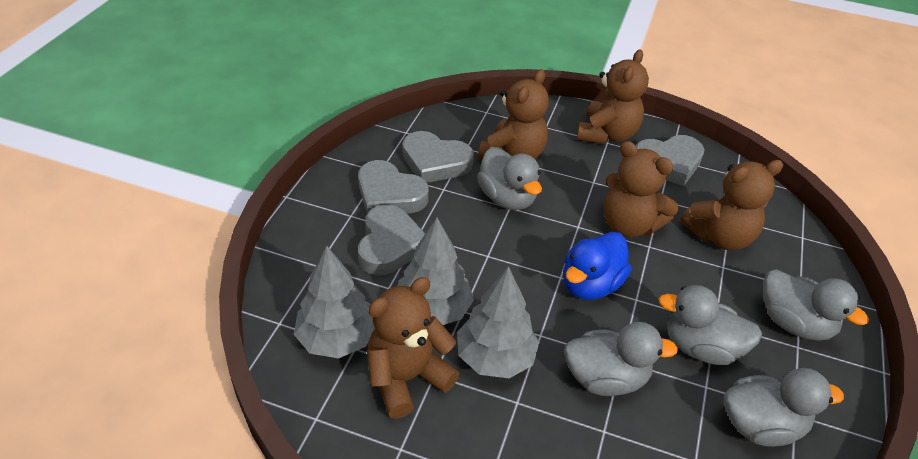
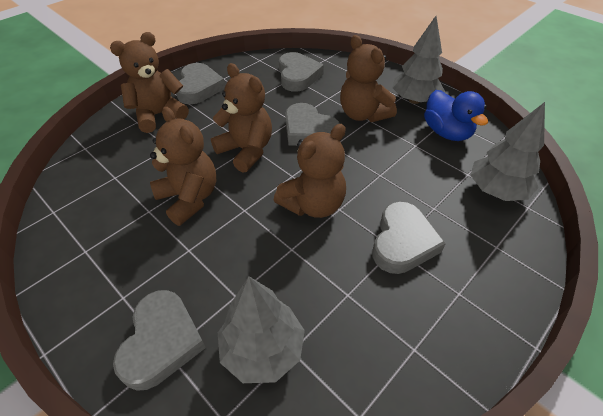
grey duck: 5 -> 0
grey heart: 4 -> 5

